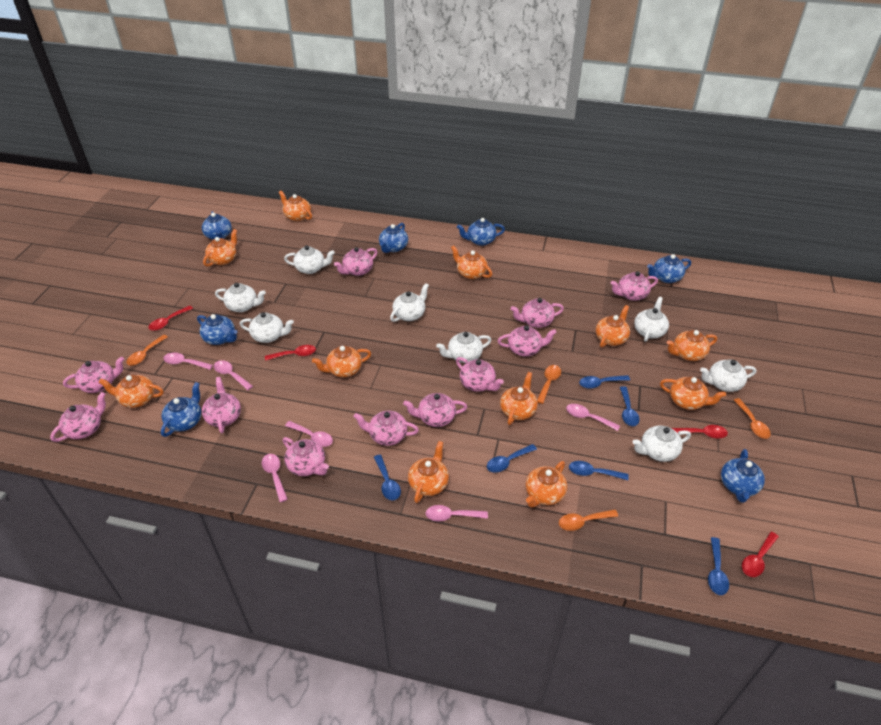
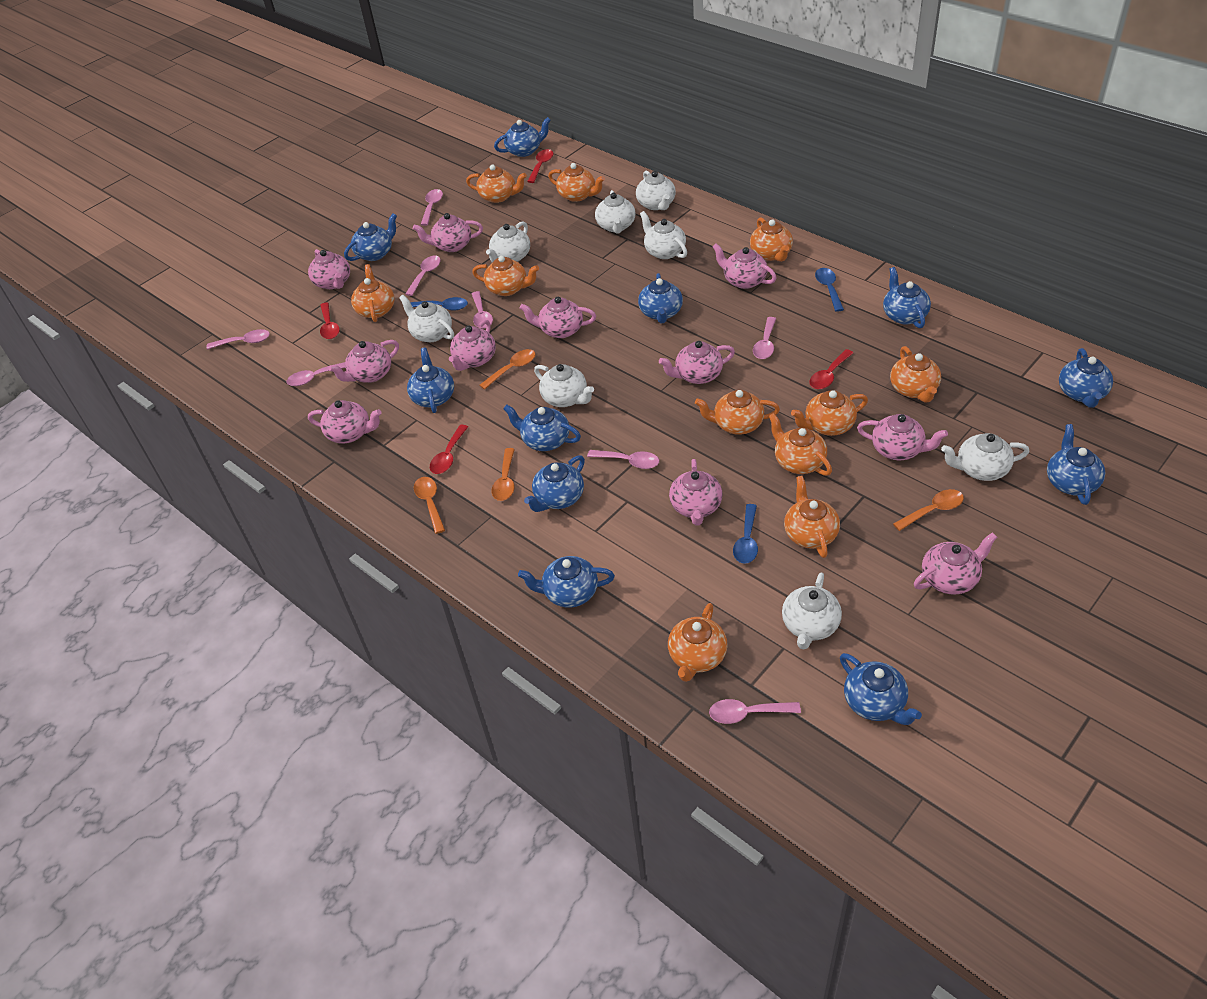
blue spoon: 6 -> 3
blue teapot: 7 -> 11
pink spoon: 6 -> 8

